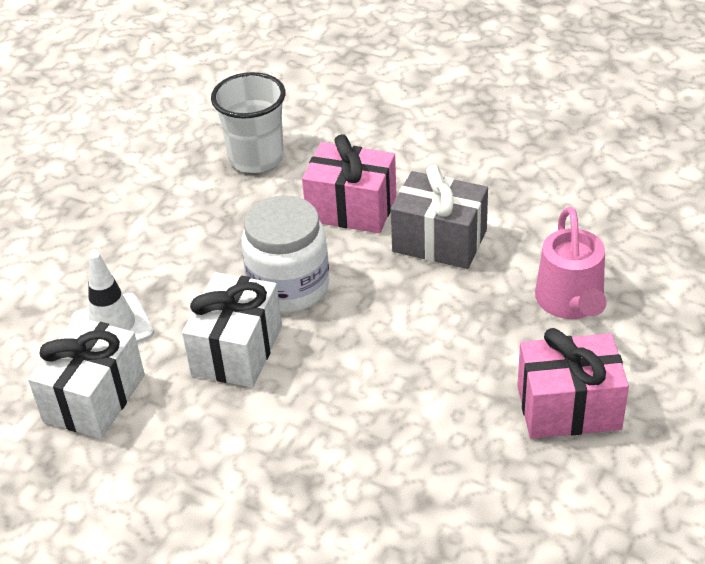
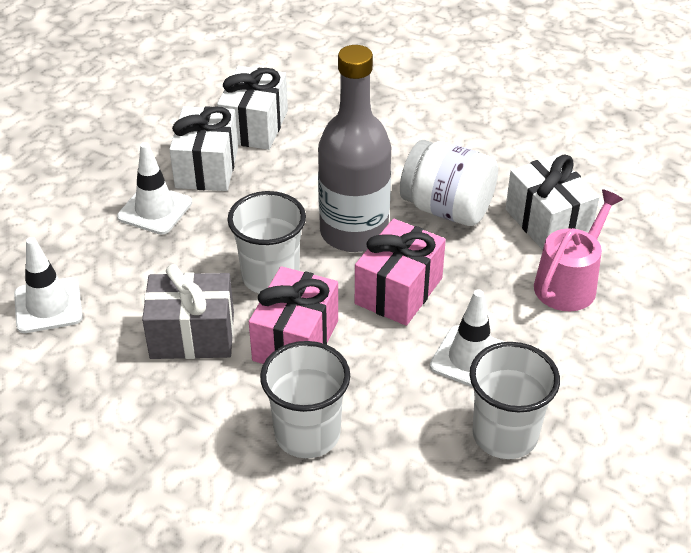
grey bottle: 0 -> 1
white cup: 1 -> 3
white gift: 2 -> 3
white traffic cone: 1 -> 3

